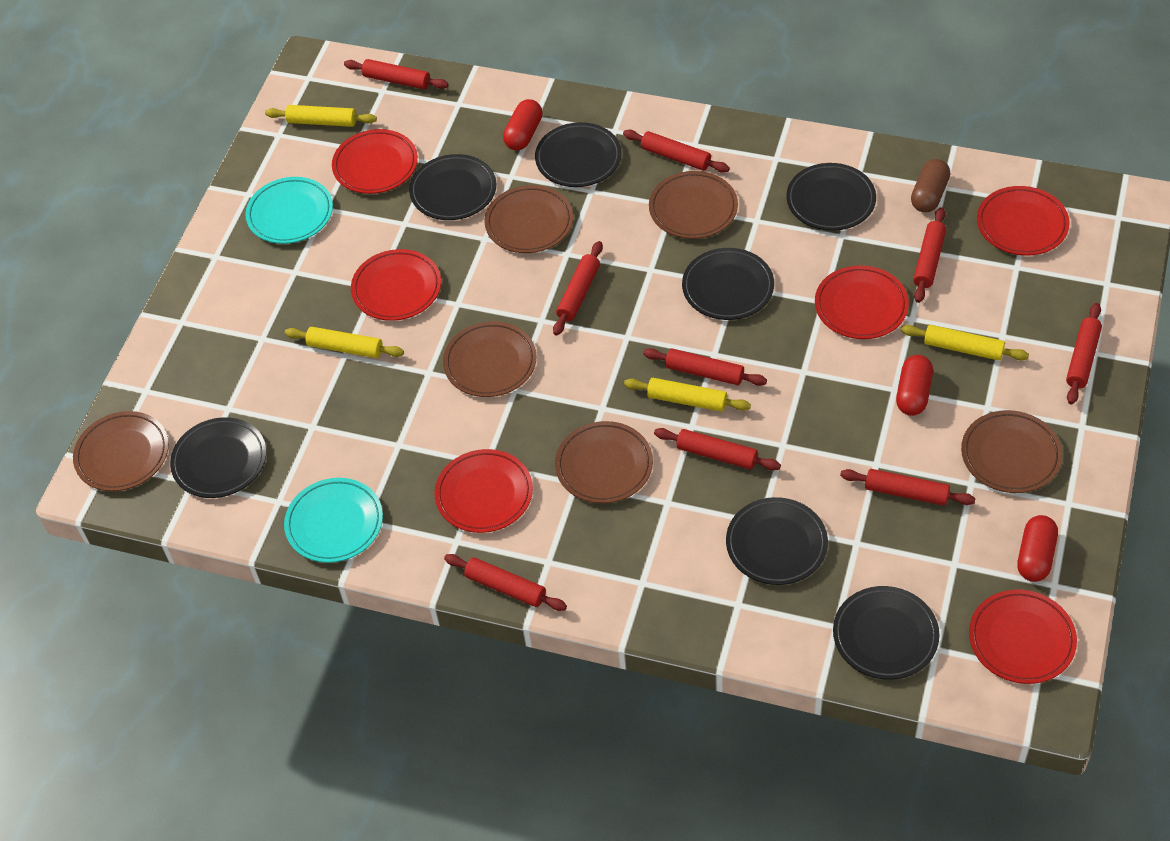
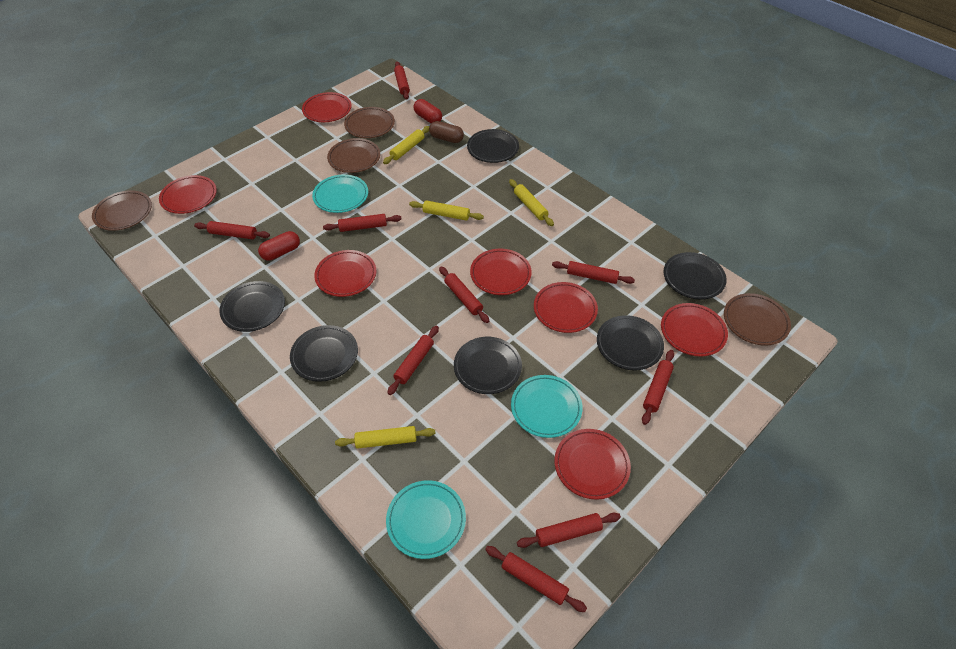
black plate: 7 -> 6
brown plate: 6 -> 4
red capsule: 3 -> 2
red plate: 6 -> 7
turquoise plate: 2 -> 3

